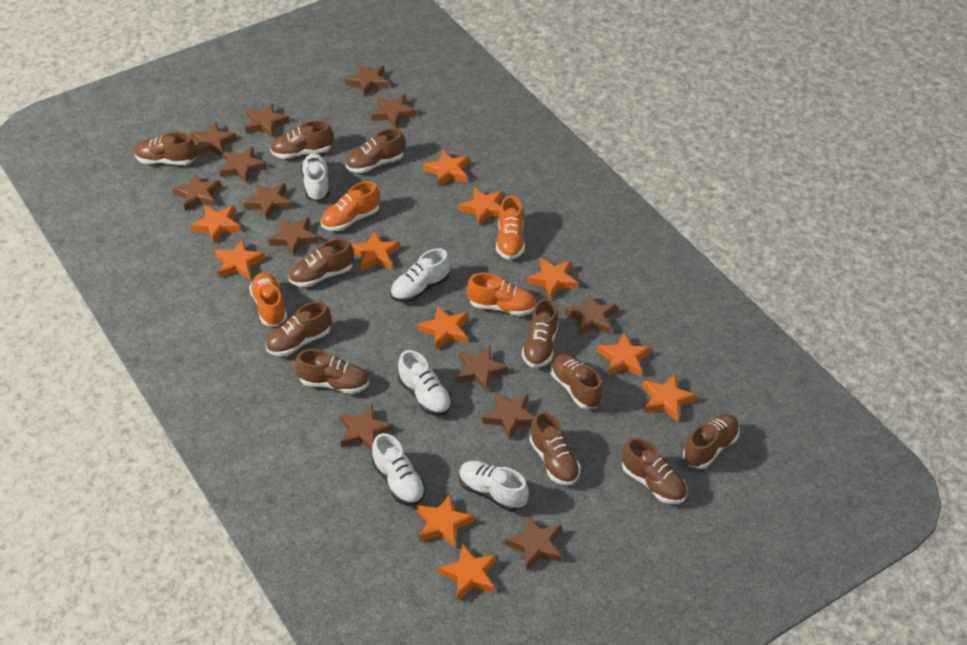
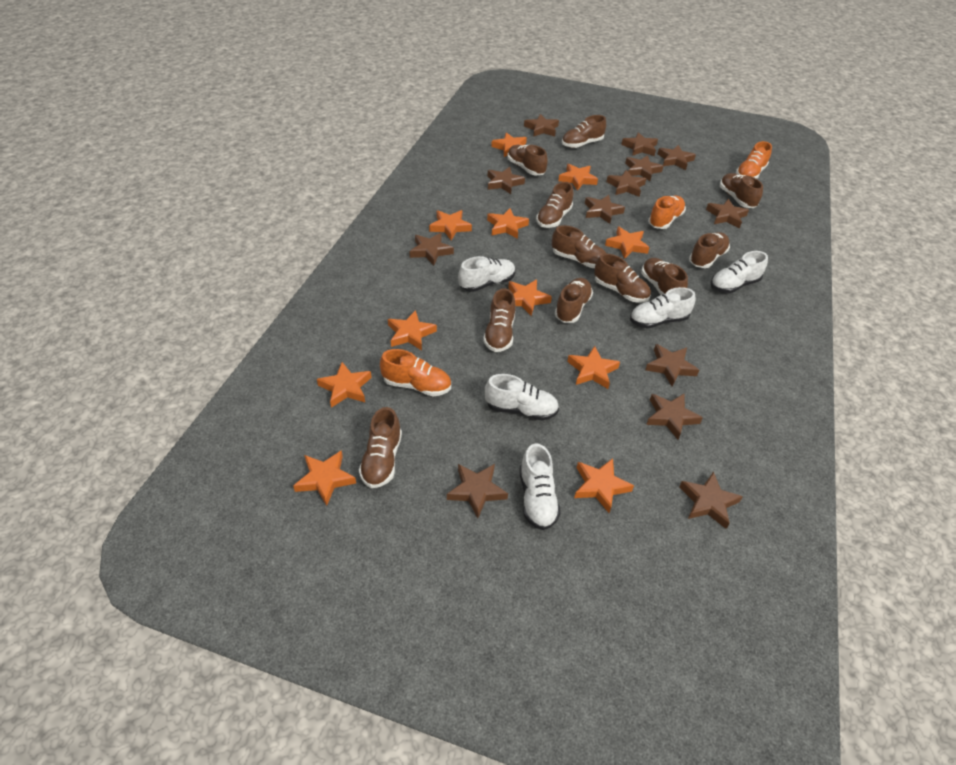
orange shoe: 4 -> 3

